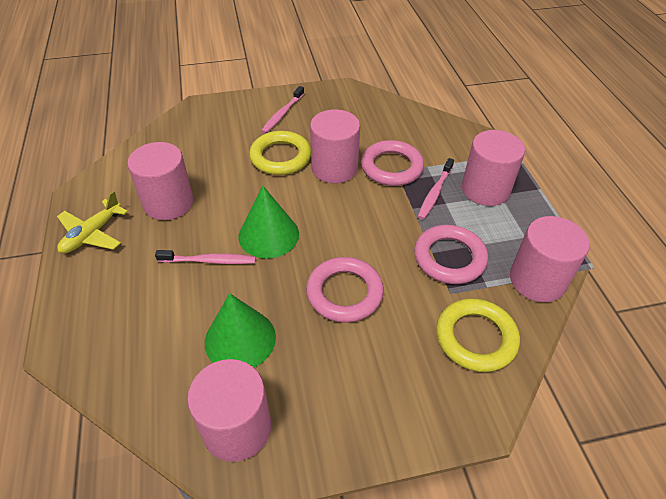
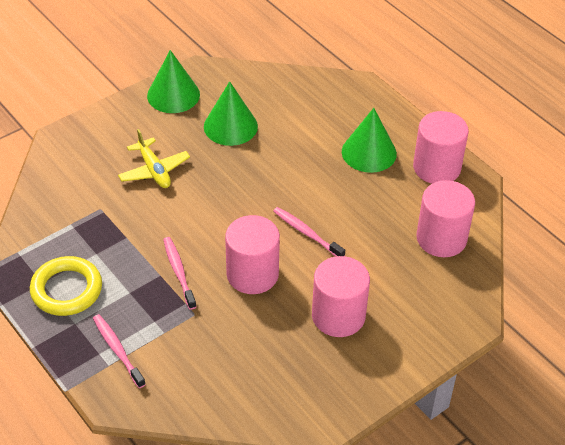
green cone: 2 -> 3
pink cylinder: 5 -> 4
pink ring: 3 -> 0
yellow ring: 2 -> 1

